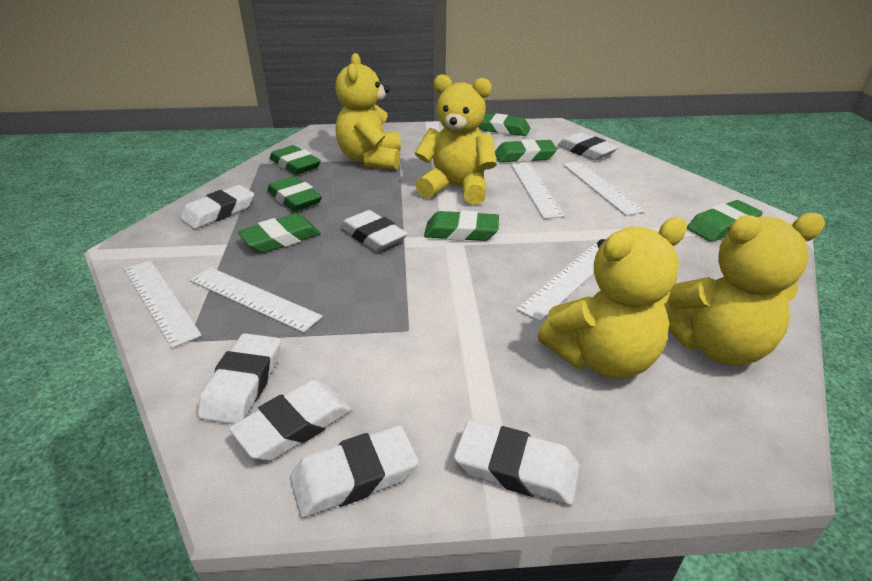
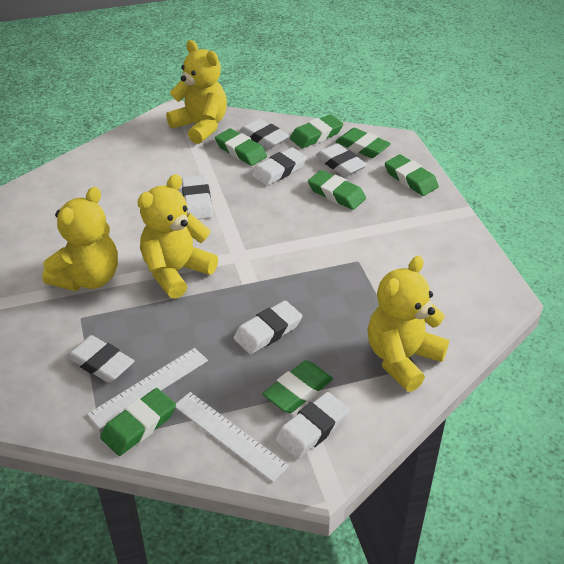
white ruler: 5 -> 2

